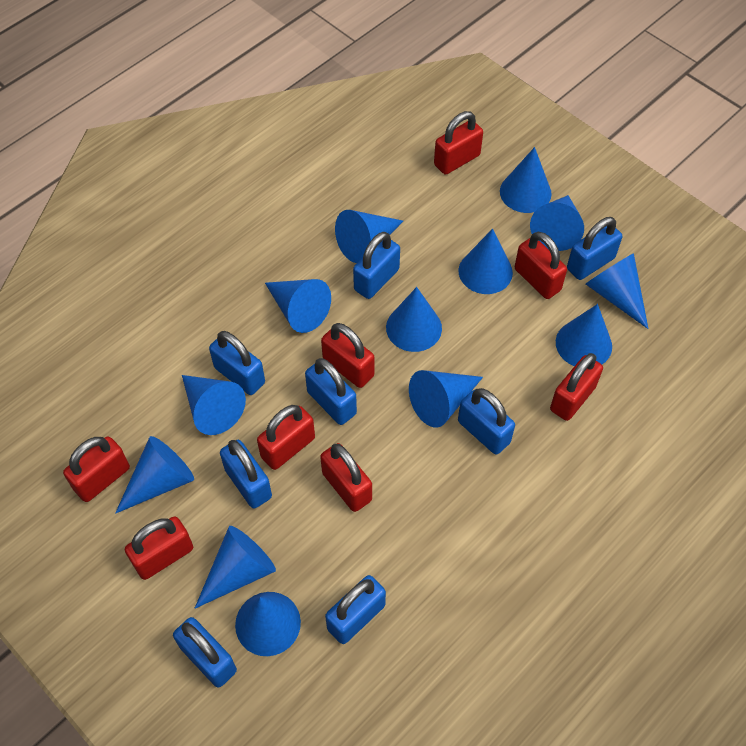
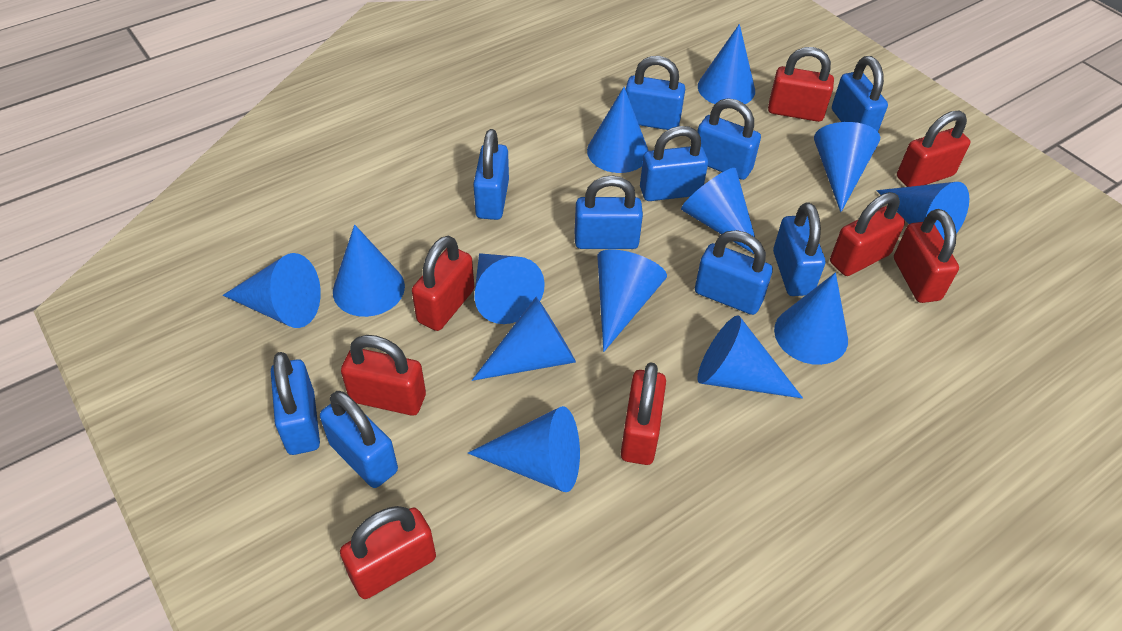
blue padlock: 8 -> 10

